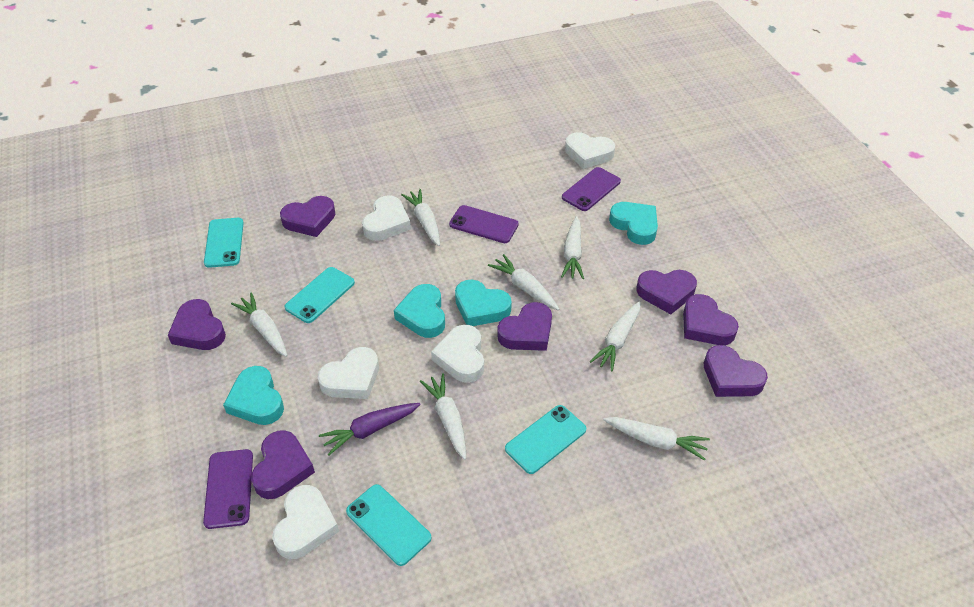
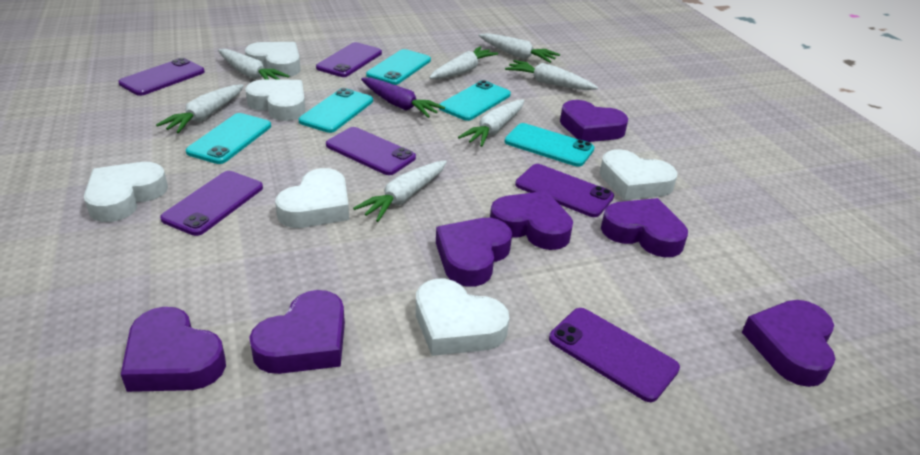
purple phone: 3 -> 6
turquoise heart: 4 -> 0
turquoise phone: 4 -> 5
white heart: 5 -> 6

